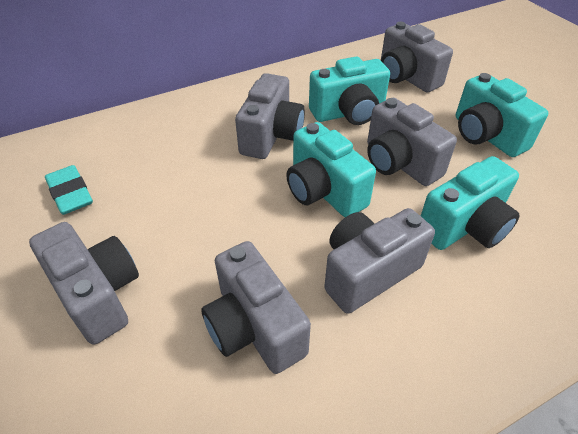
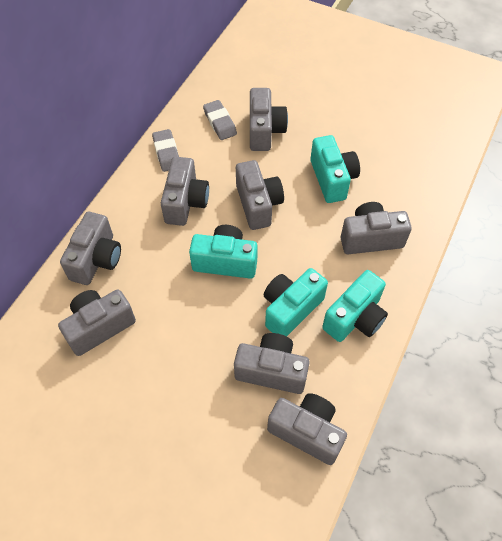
grey camera: 6 -> 8
grey eraser: 0 -> 2
turquoise eraser: 1 -> 0

